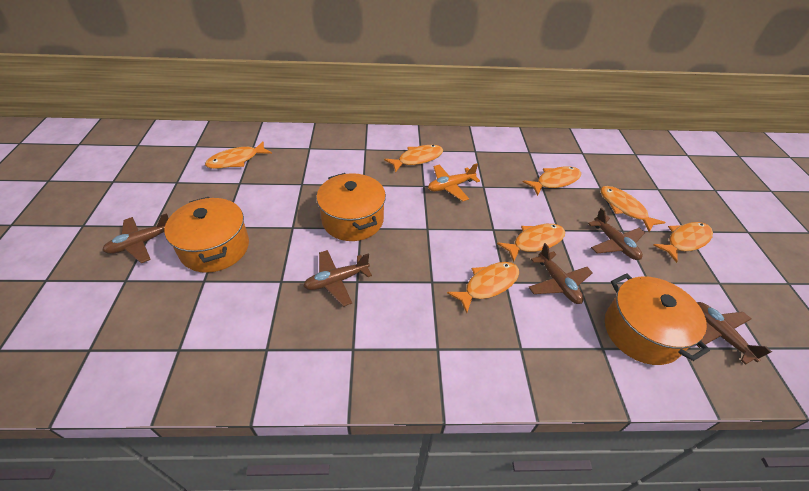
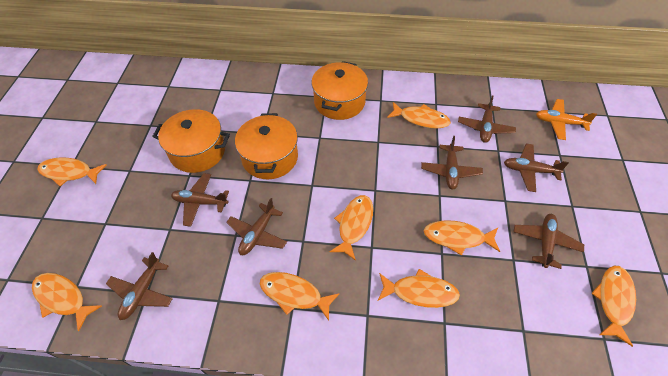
brown plane: 5 -> 7
orange fish: 7 -> 8

